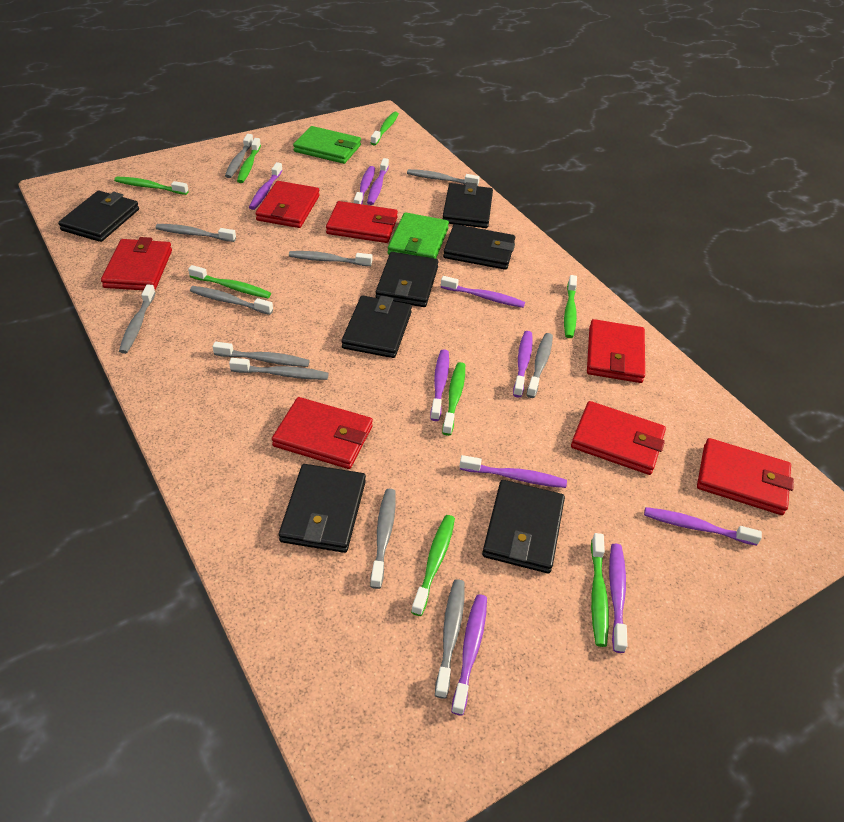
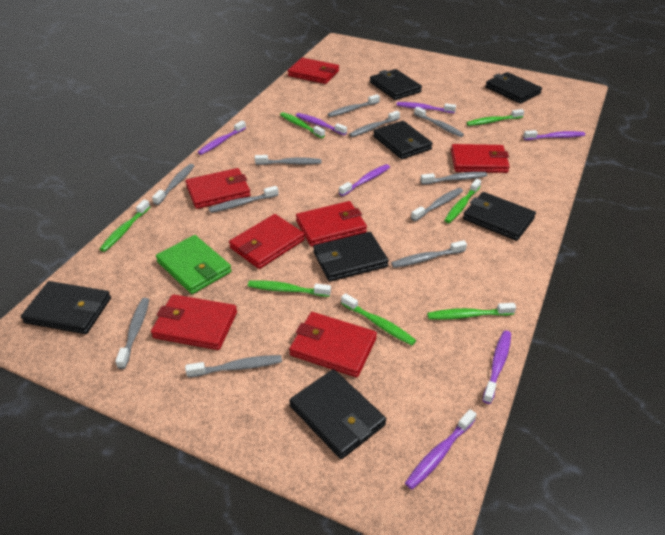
green toothbrush: 8 -> 7
green wallet: 2 -> 1
purple toothbrush: 10 -> 7

